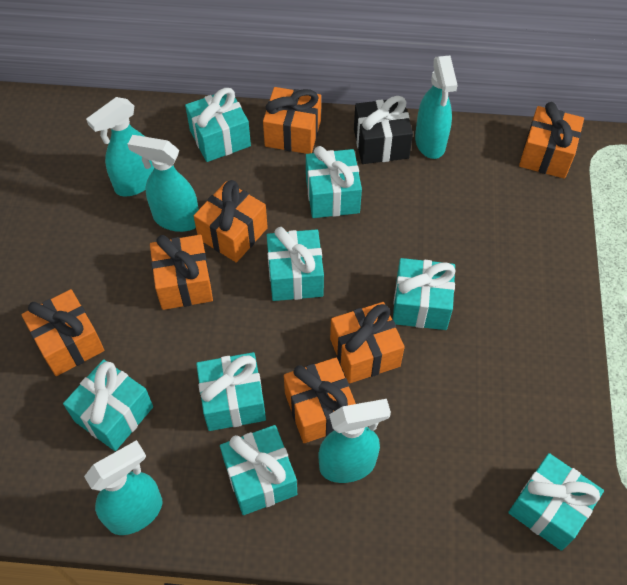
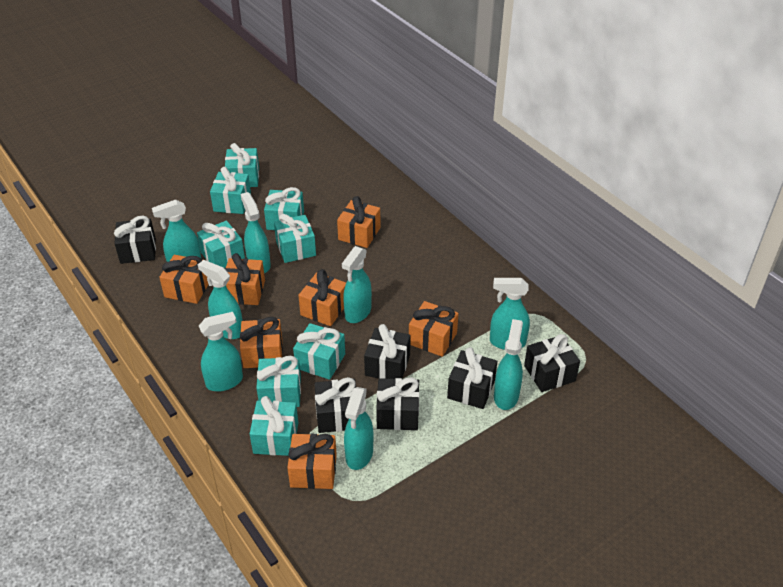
black gift: 1 -> 6
turquoise spray bottle: 5 -> 8

